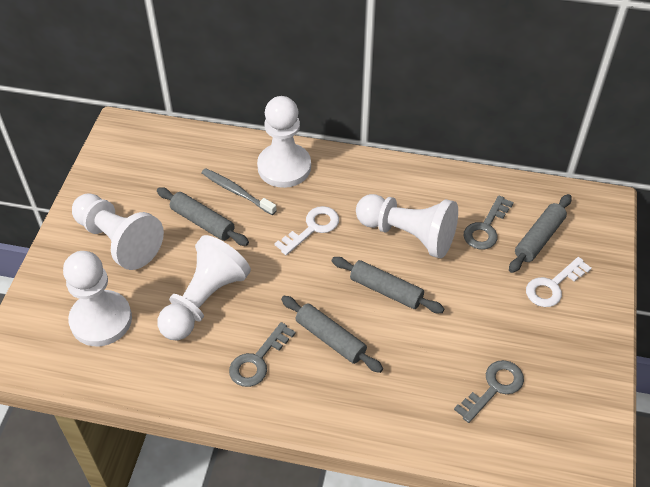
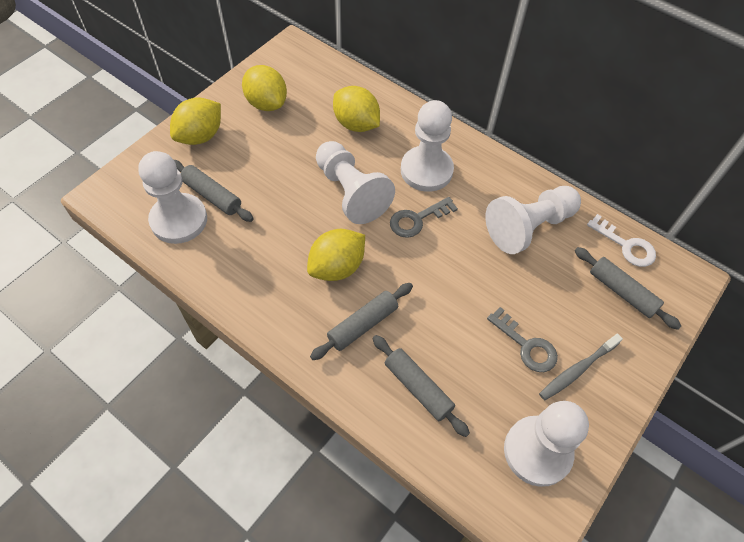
grey key: 3 -> 2
white key: 2 -> 1
yellow lemon: 0 -> 4

